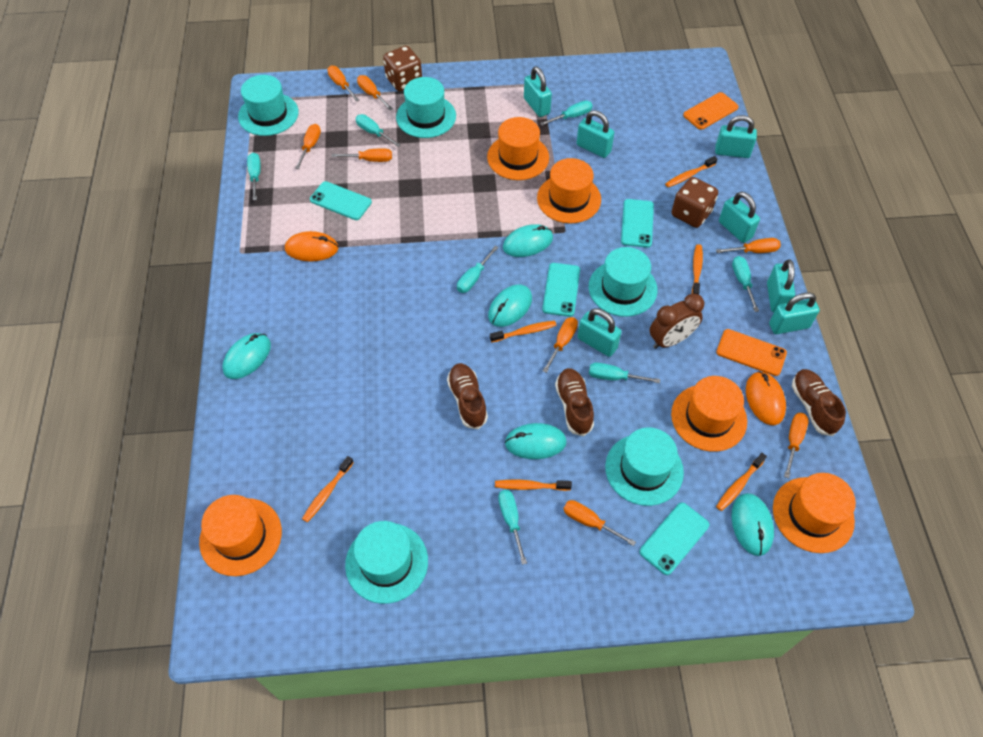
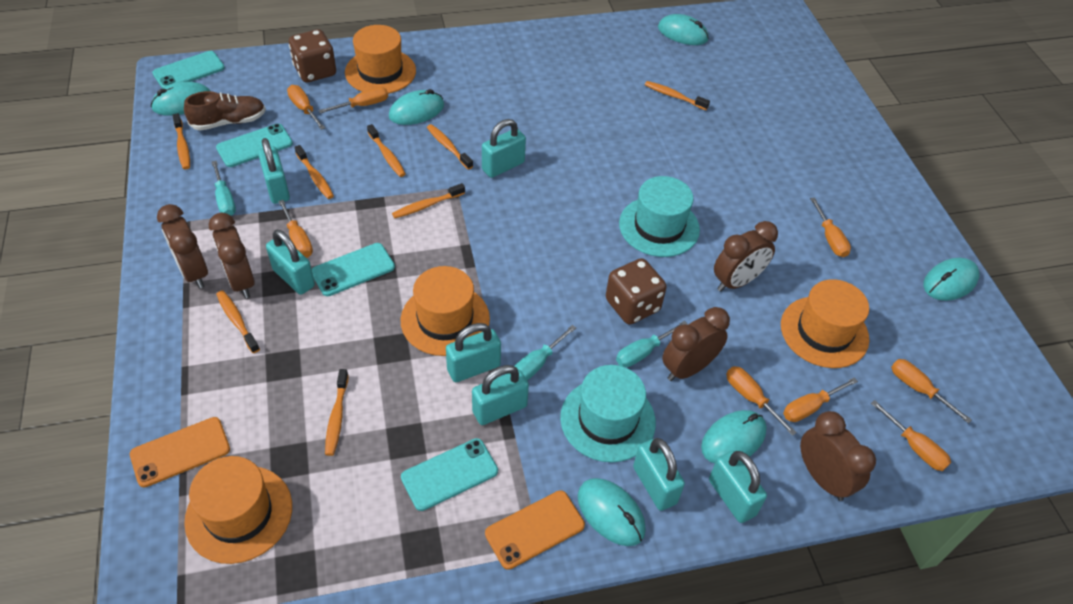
brown clock: 1 -> 5
brown shoe: 3 -> 1
orange hat: 5 -> 4
orange mouse: 2 -> 0
orange toothbrush: 6 -> 8
turquoise hat: 5 -> 2
turquoise mouse: 5 -> 6
turquoise screwdriver: 7 -> 3

